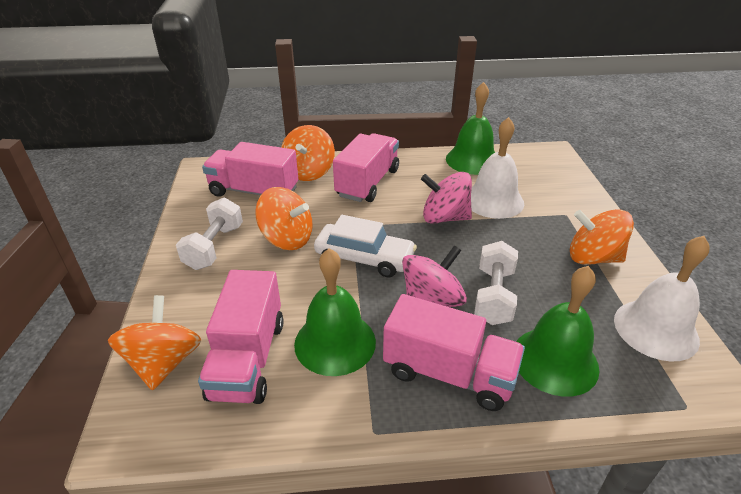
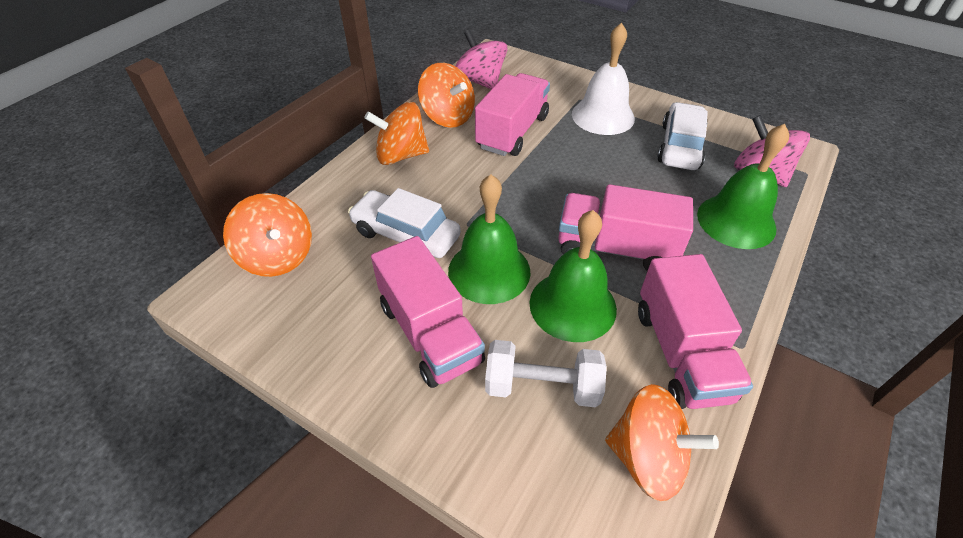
white bell: 2 -> 1
white car: 1 -> 2
white dumbbell: 2 -> 1

